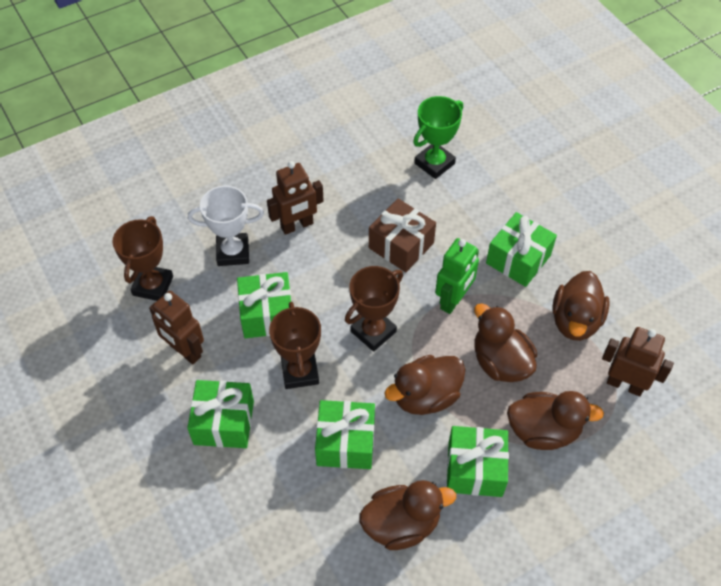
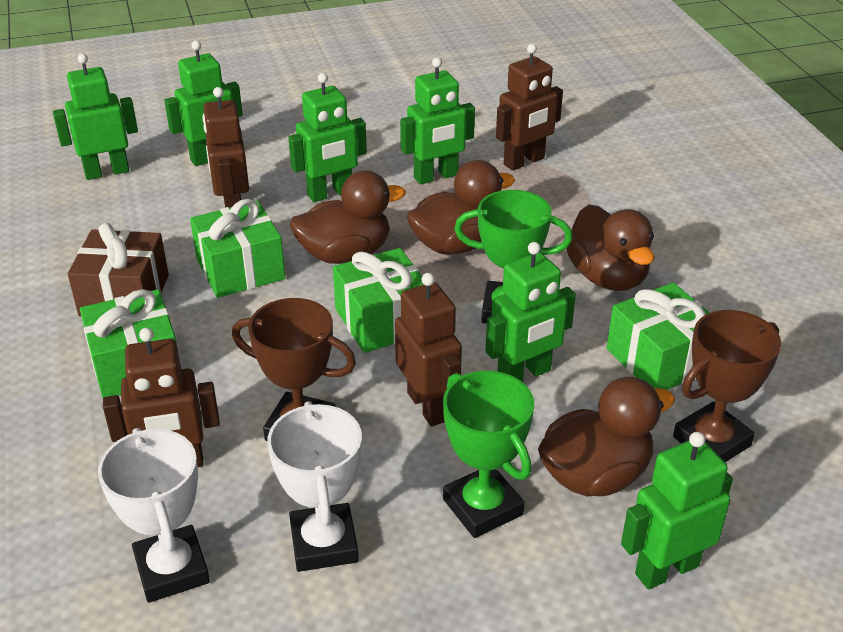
brown duck: 5 -> 4
brown robot: 3 -> 4
brown trophy: 3 -> 2
green gift: 5 -> 4
green robot: 1 -> 6
green trophy: 1 -> 2
white trophy: 1 -> 2

